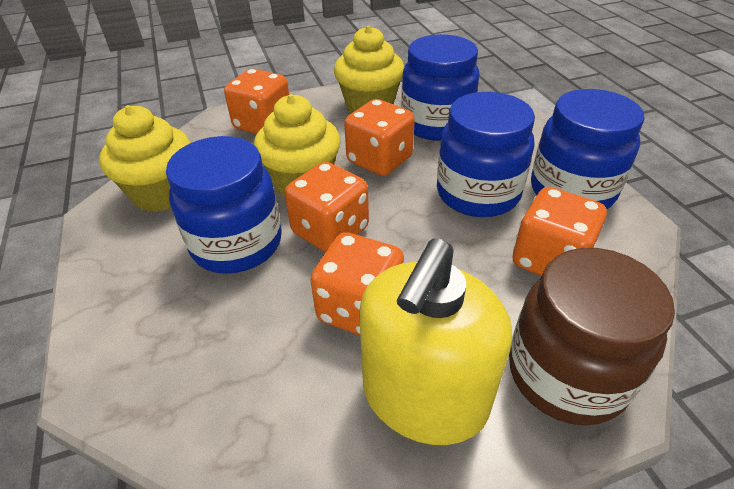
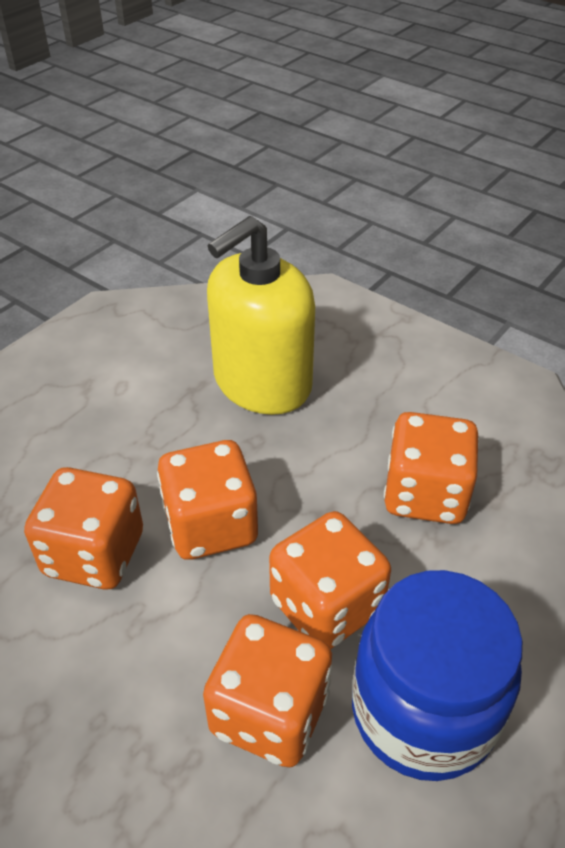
blue jar: 4 -> 1
brown jar: 1 -> 0
yellow cupcake: 3 -> 0

